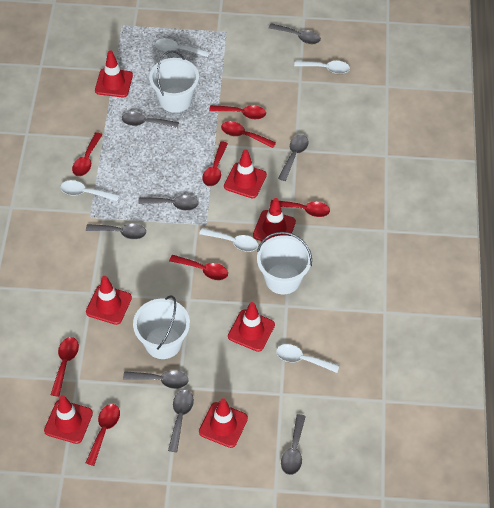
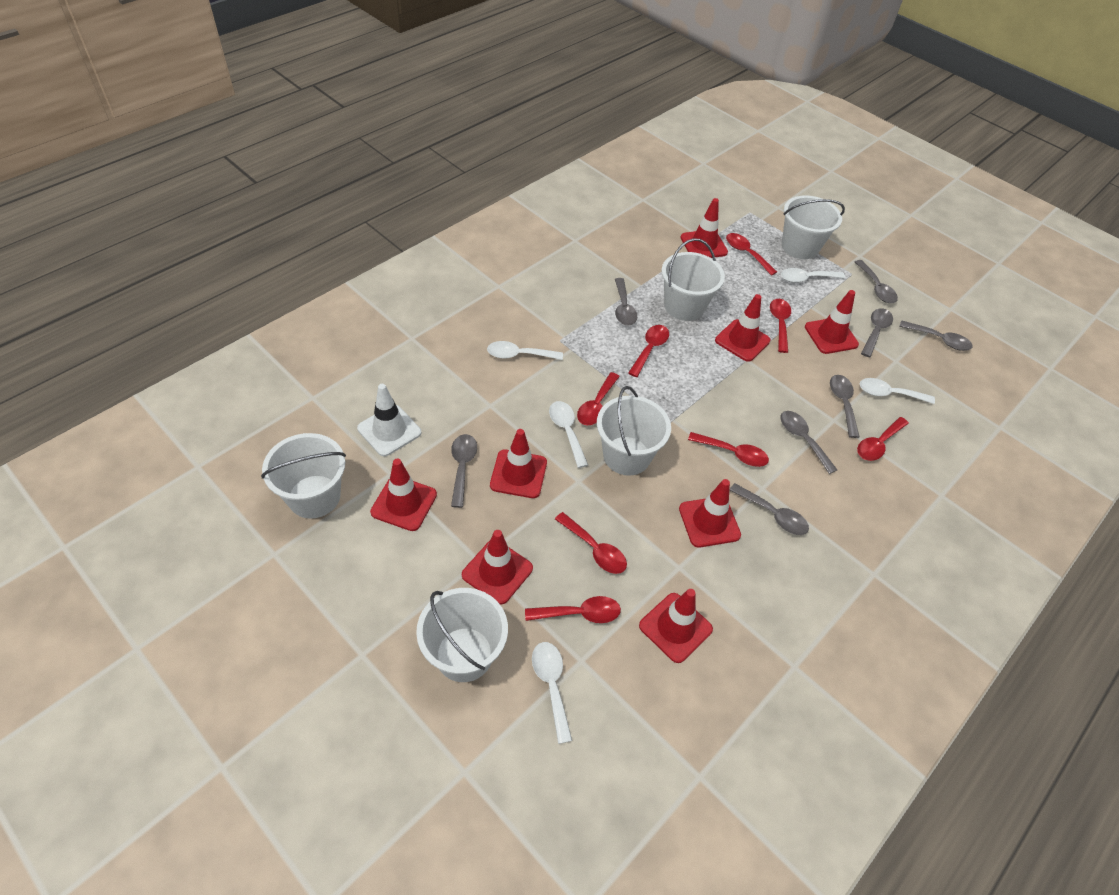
red traffic cone: 7 -> 8
white bucket: 3 -> 5
white traffic cone: 0 -> 1

